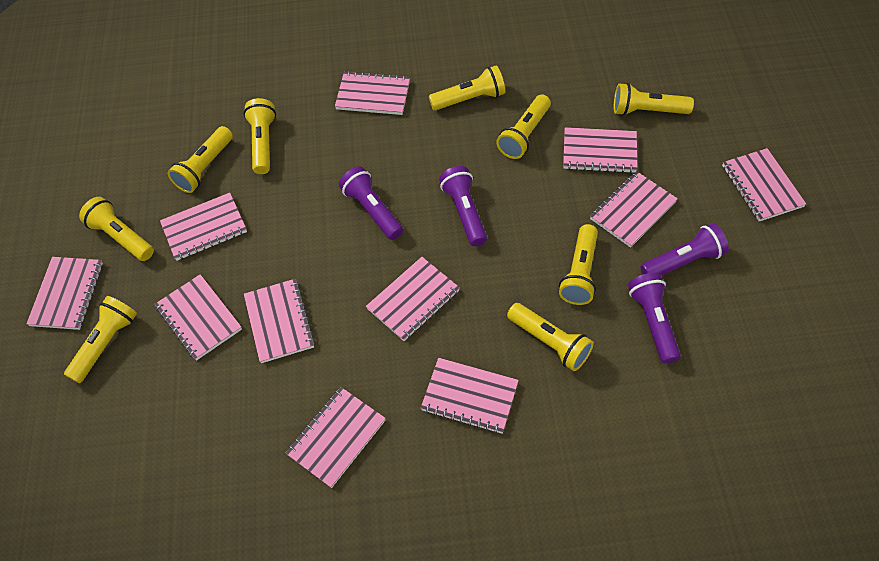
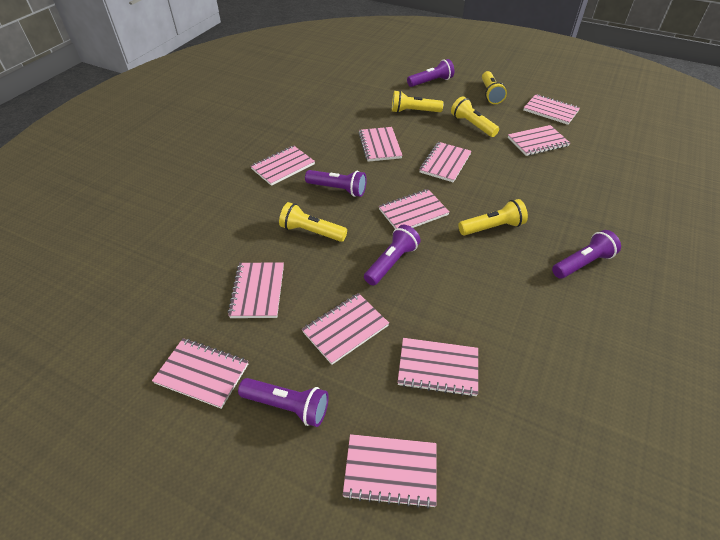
purple flashlight: 4 -> 5
yellow flashlight: 9 -> 5

